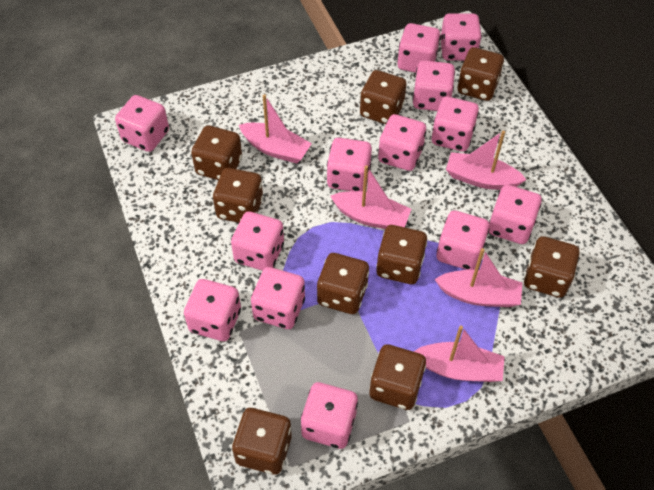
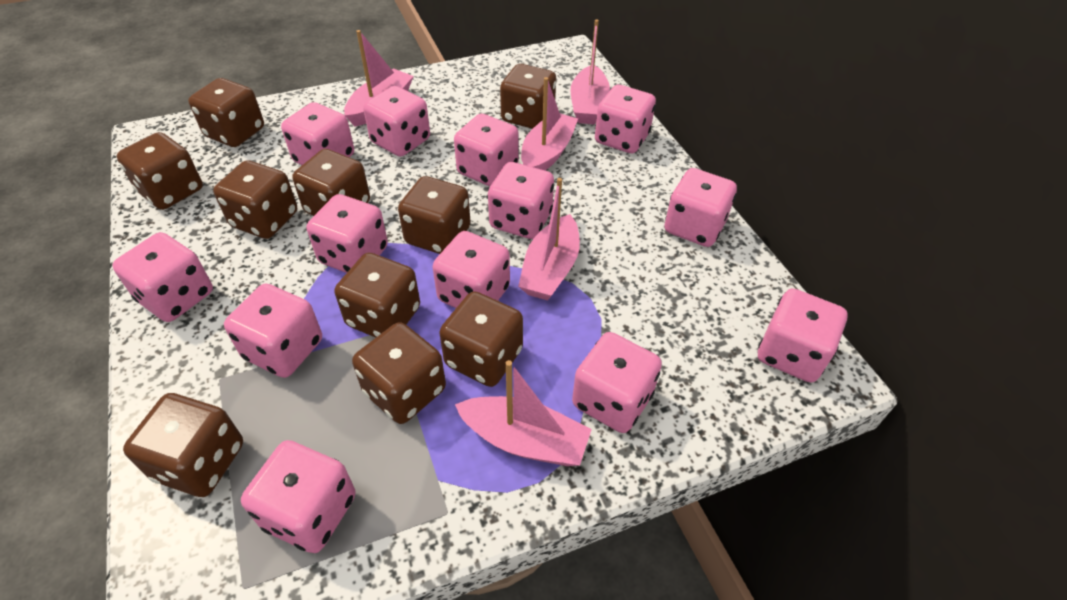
brown dice: 9 -> 10

